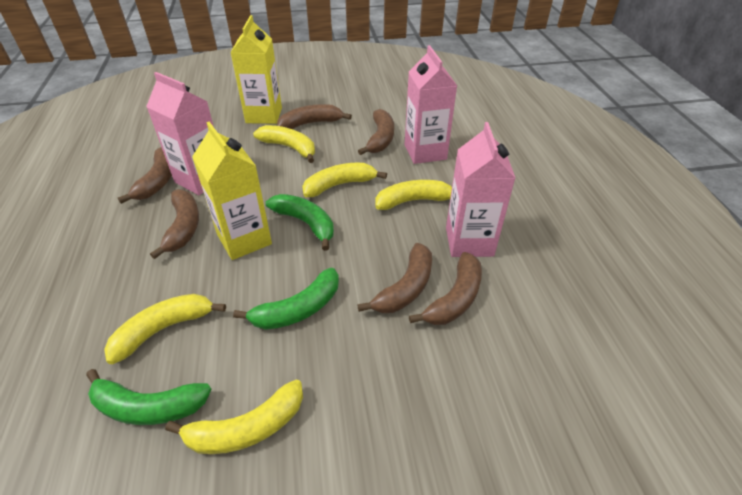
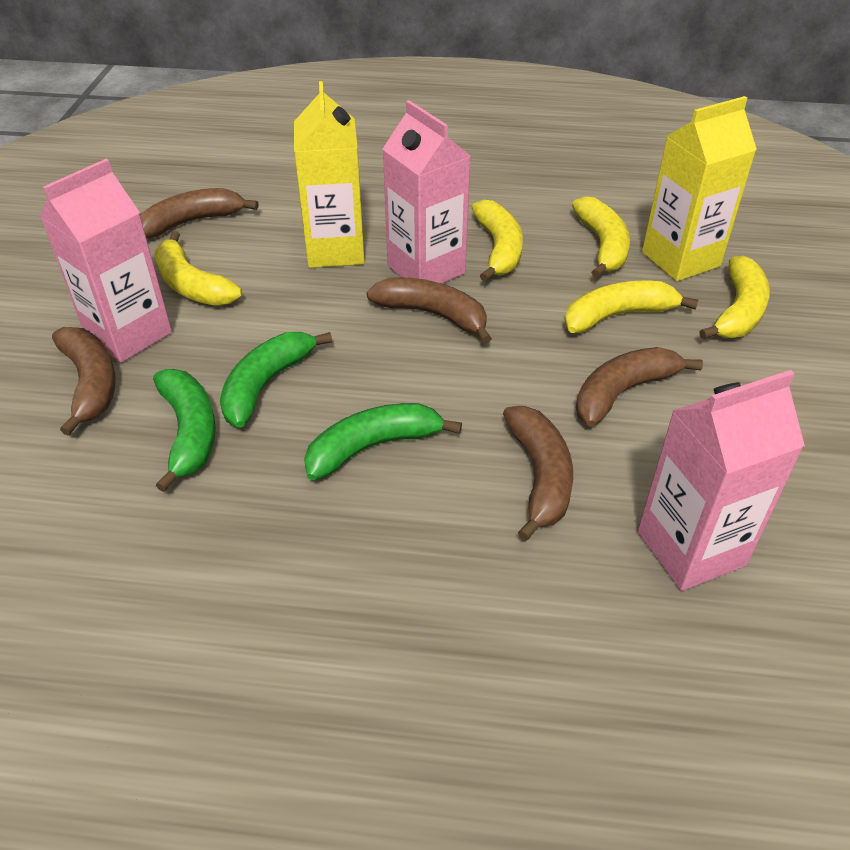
brown banana: 6 -> 5

